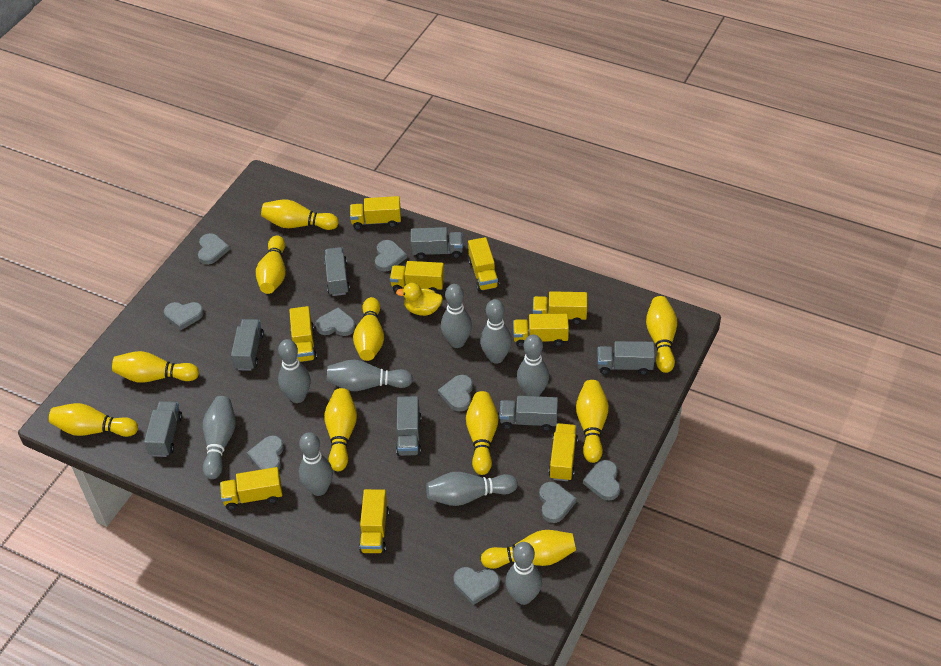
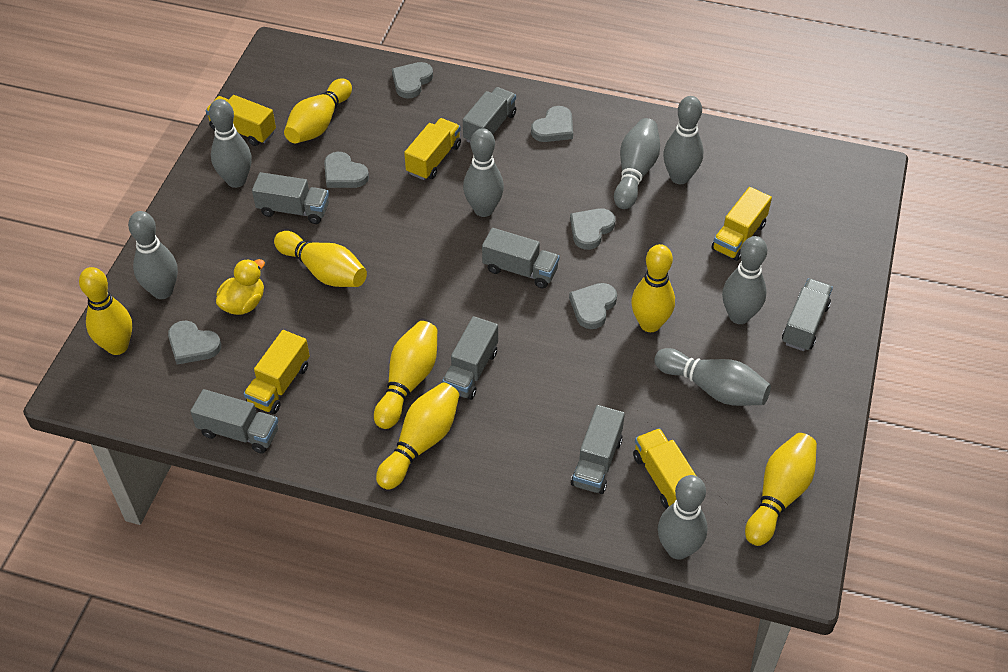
grey bowling pin: 9 -> 8
grey heart: 9 -> 6
yellow bowling pin: 10 -> 7
yellow truck: 9 -> 5

